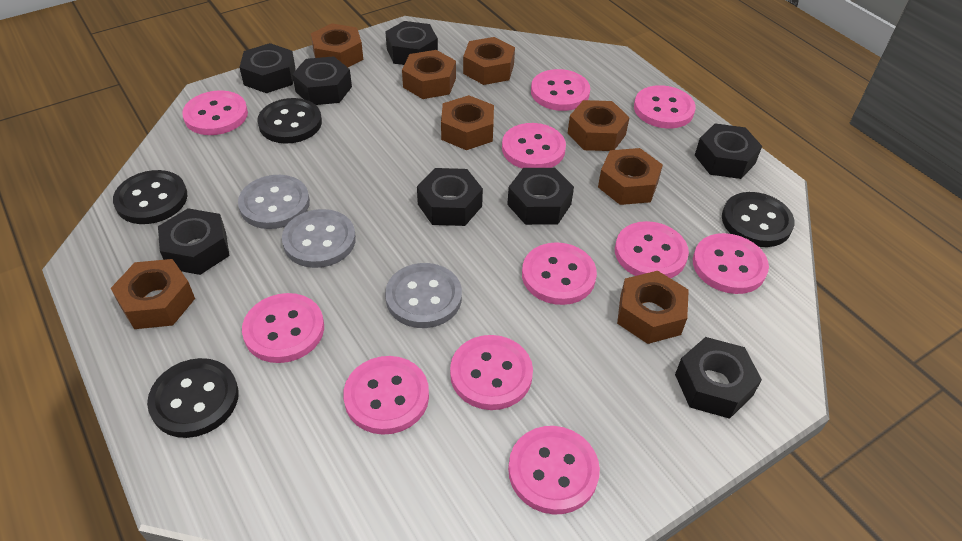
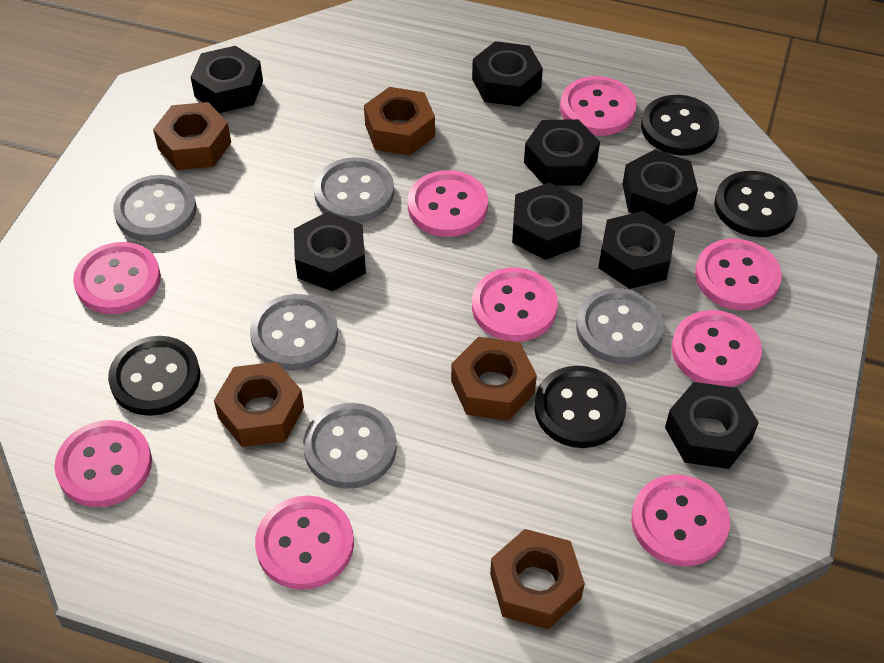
brown nut: 8 -> 5
grey button: 3 -> 5
pink button: 11 -> 9

